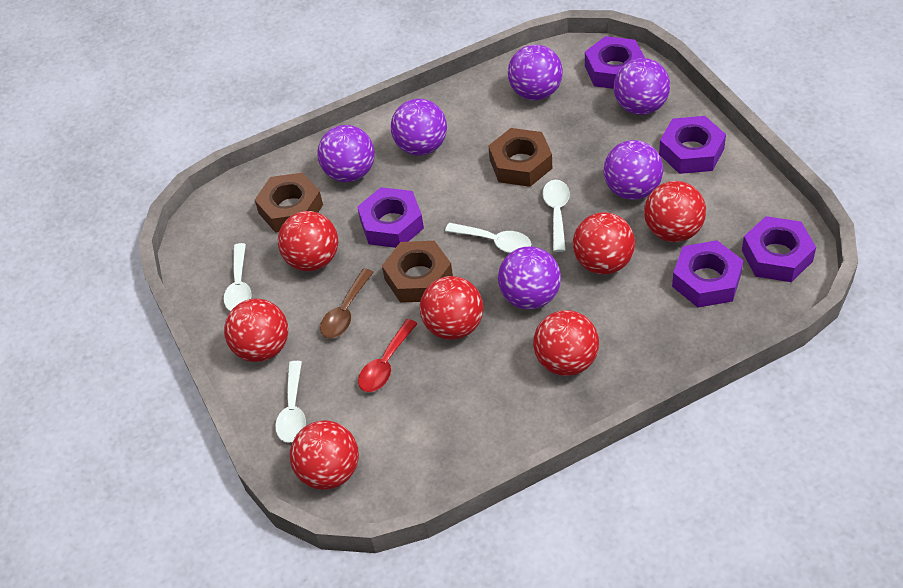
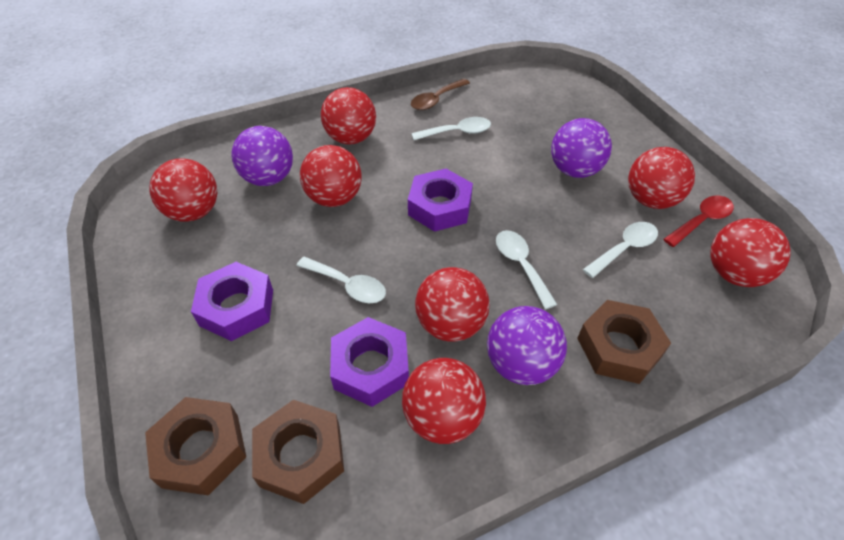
purple ball: 6 -> 3
purple nut: 5 -> 3

